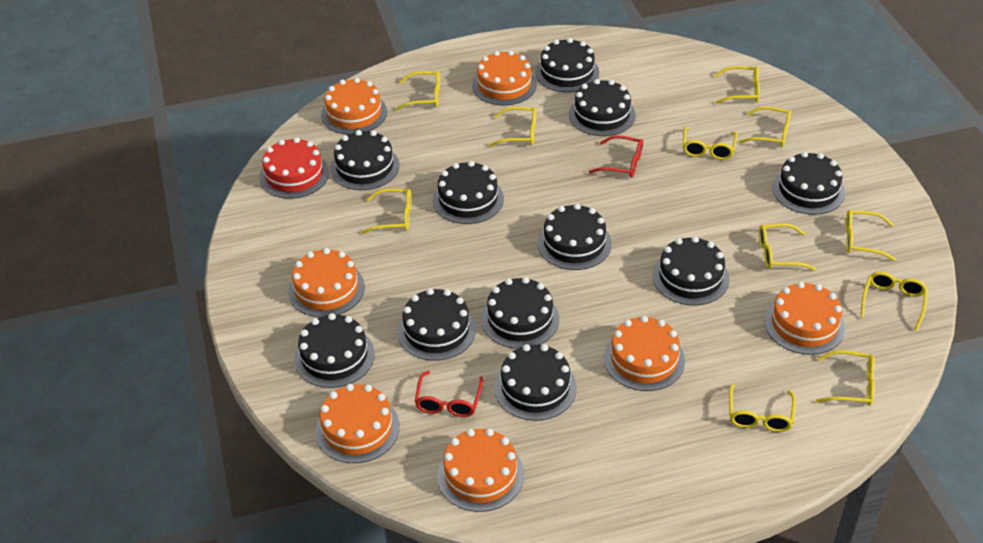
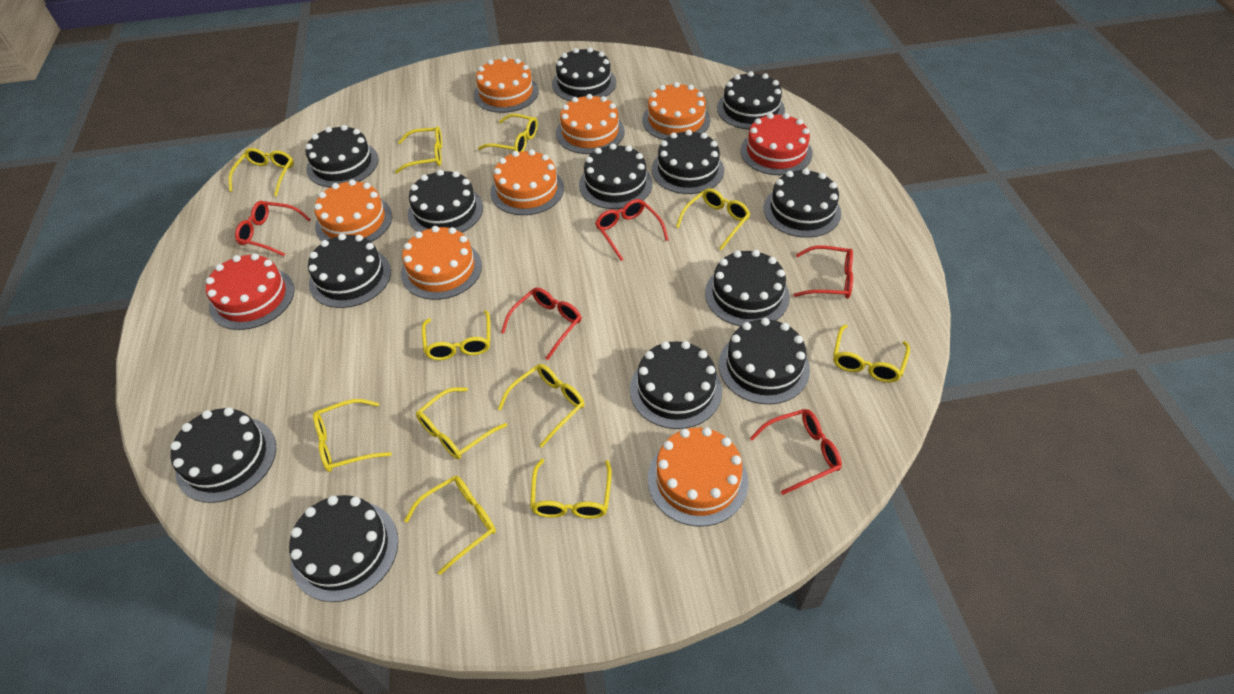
black cake: 11 -> 13
red cake: 1 -> 2
red glasses: 2 -> 5

